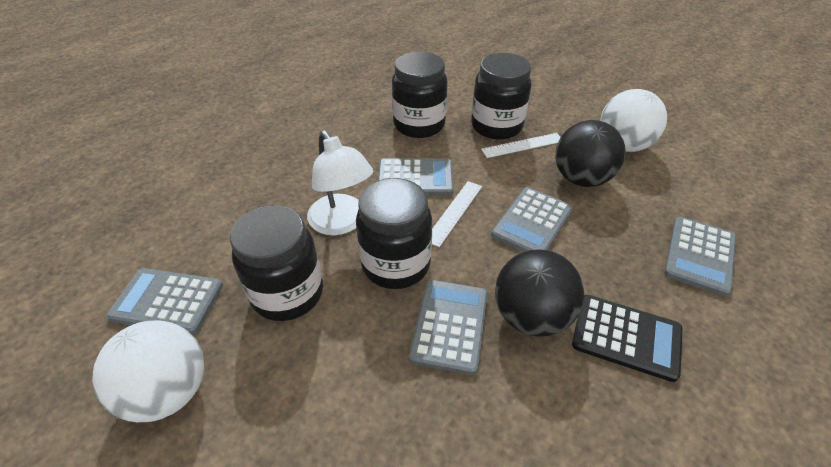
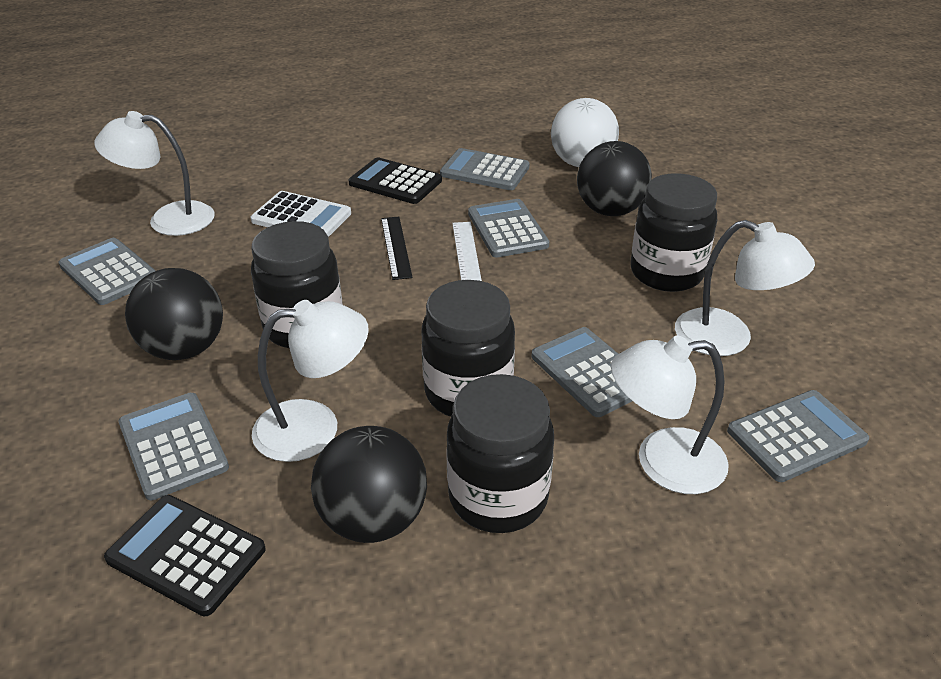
black ball: 2 -> 3
black calculator: 1 -> 2
black ruler: 0 -> 1
grey calculator: 5 -> 6
white ball: 2 -> 1
white calculator: 0 -> 1
white lamp: 1 -> 4
white ruler: 2 -> 1

